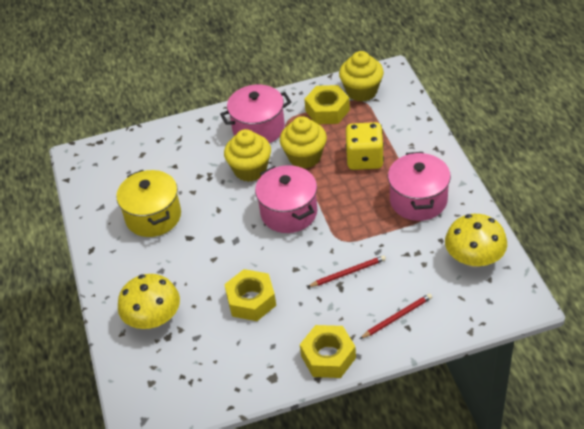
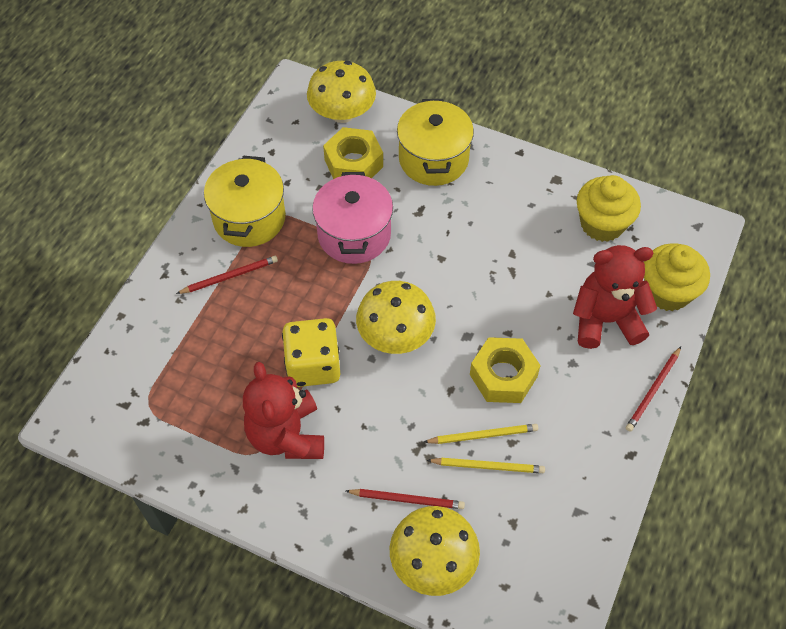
pink pot: 3 -> 1
red pencil: 2 -> 3
red teddy bear: 0 -> 2
yellow cupcake: 3 -> 2
yellow mushroom: 2 -> 3
yellow nut: 3 -> 2
yellow pencil: 0 -> 2
yellow pot: 1 -> 2

